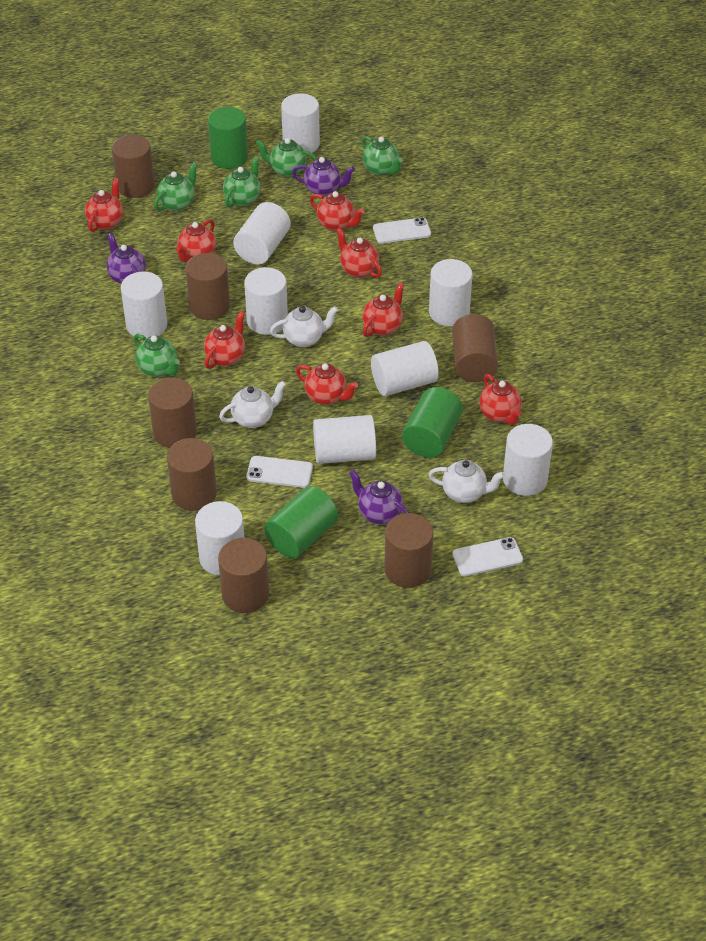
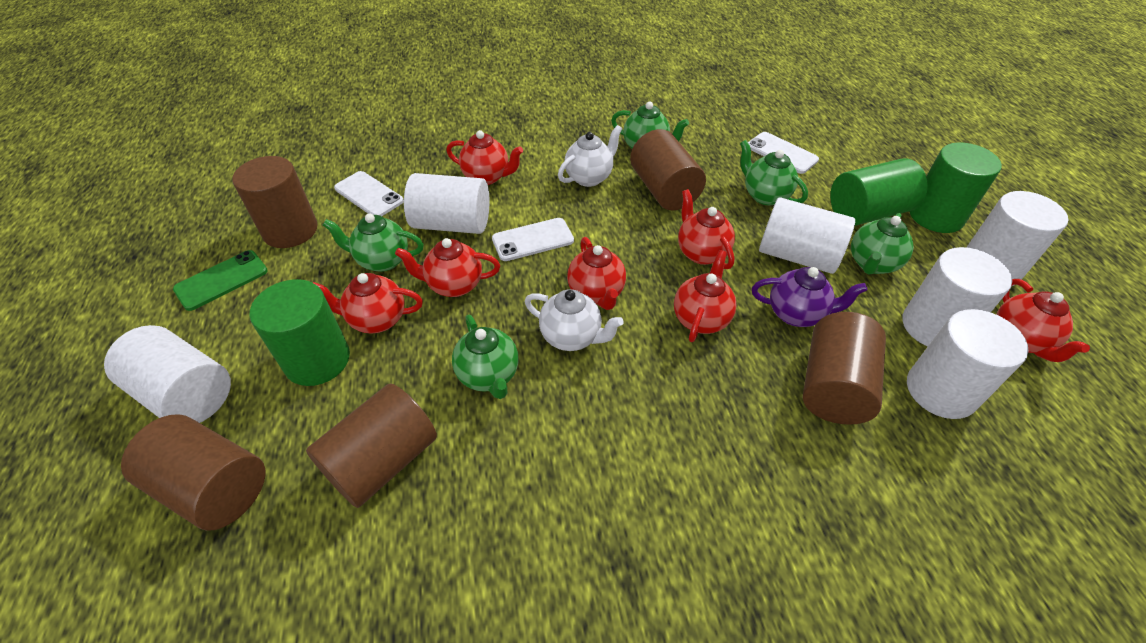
brown cylinder: 7 -> 5
green phone: 0 -> 1
purple teapot: 3 -> 1
red teapot: 8 -> 7
white cylinder: 9 -> 6
white teapot: 3 -> 2

